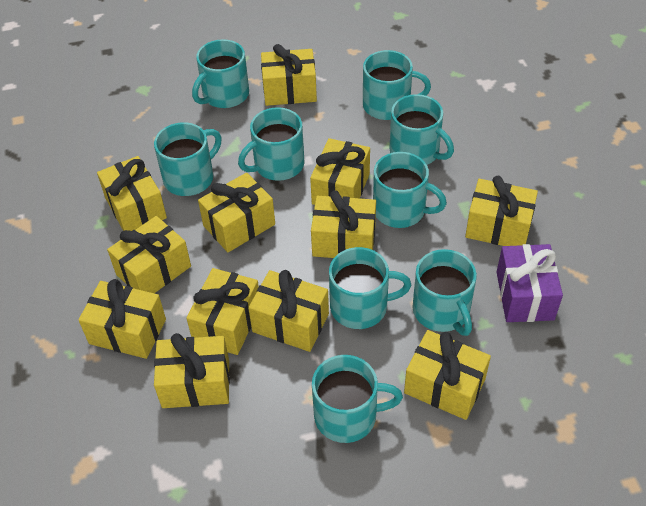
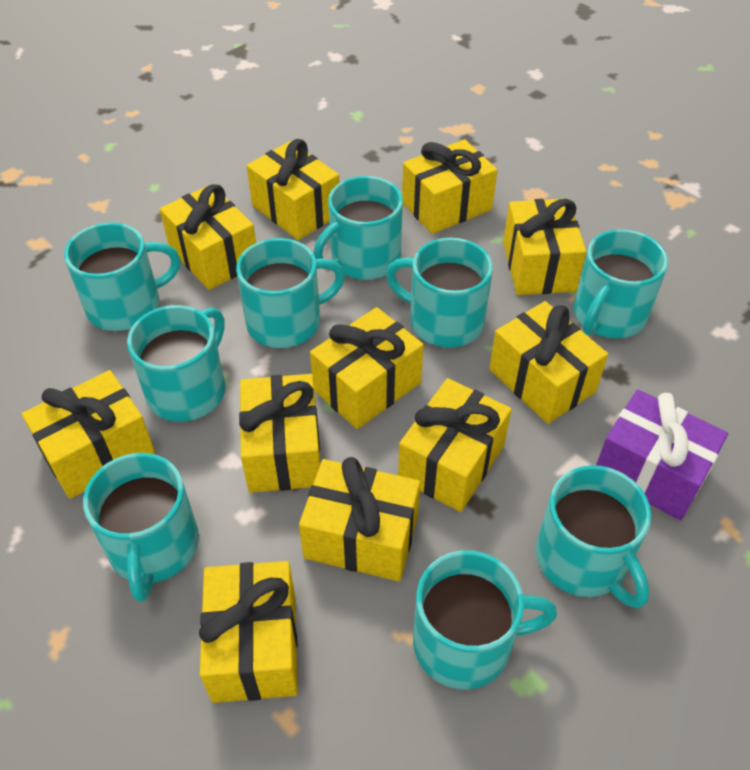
yellow gift: 12 -> 11

